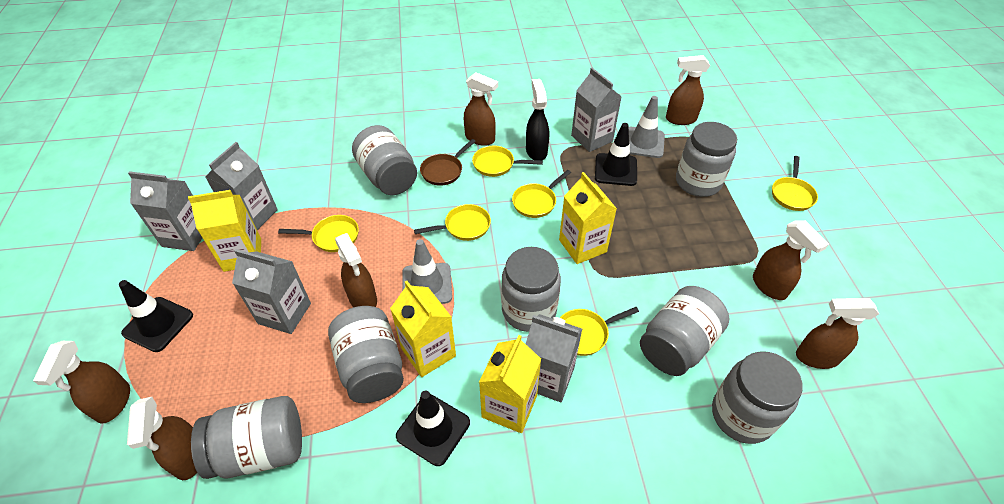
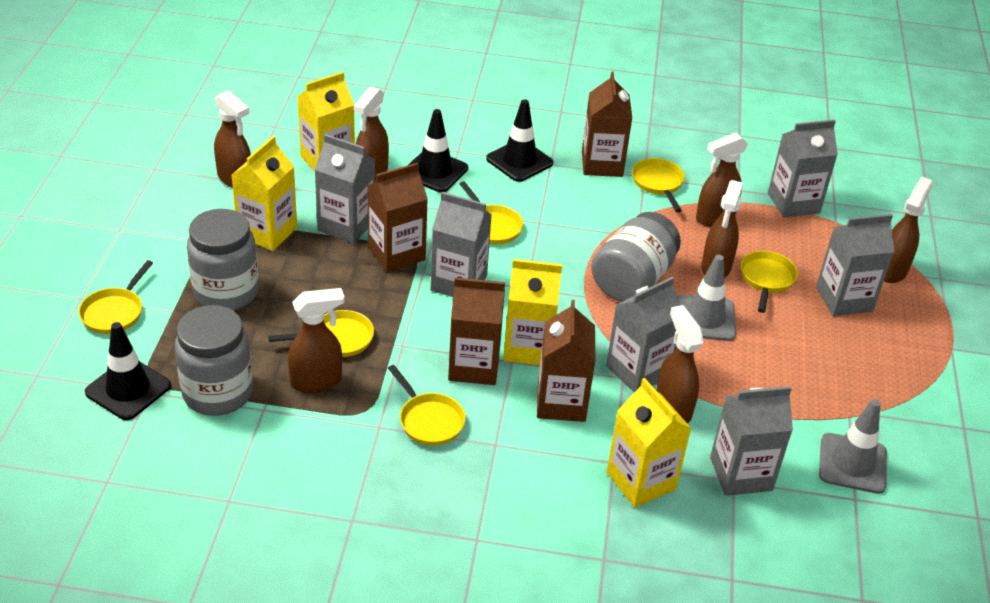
black spray bottle: 1 -> 0
brown carton: 0 -> 4
brown pan: 1 -> 0
grey carton: 5 -> 6
grey jar: 7 -> 3

